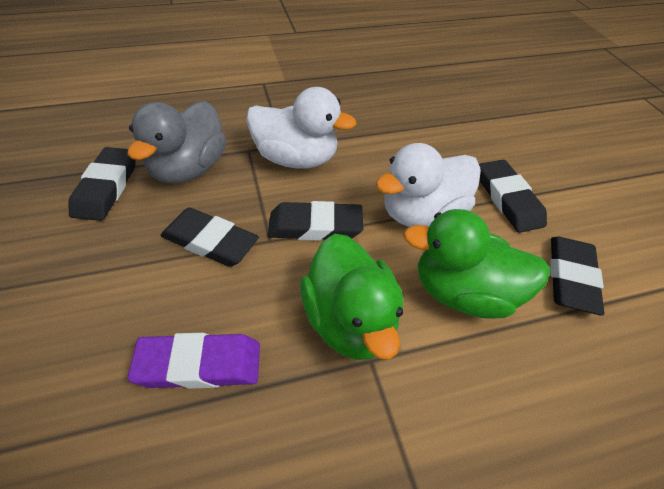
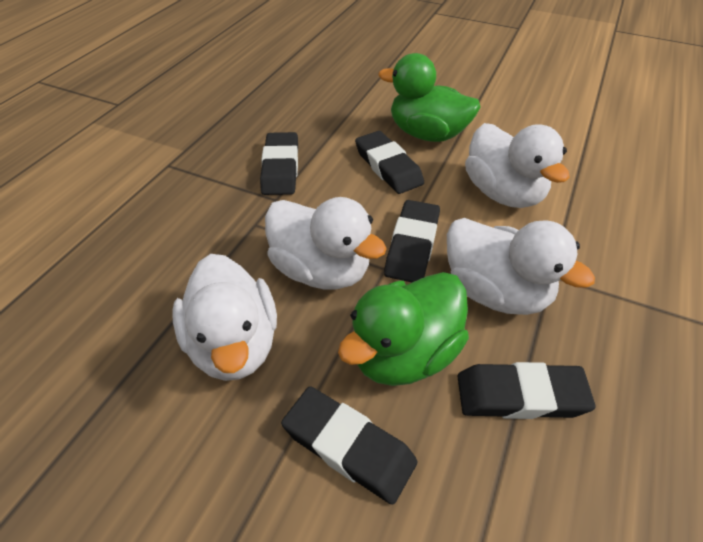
grey duck: 1 -> 0
purple eraser: 1 -> 0
white duck: 2 -> 4

